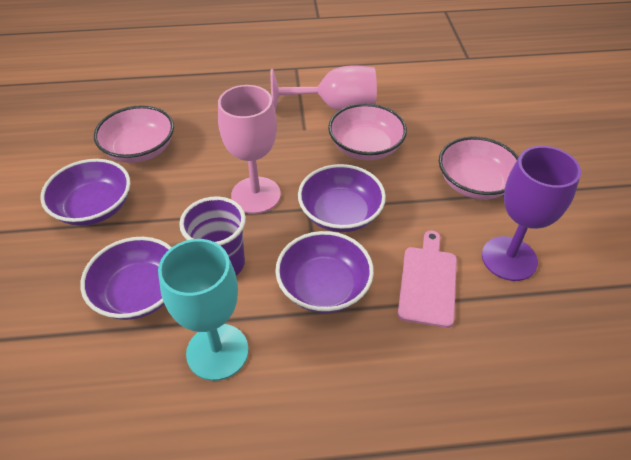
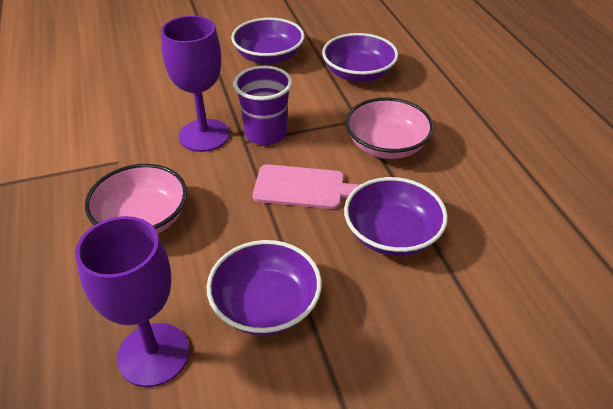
pink bowl: 3 -> 2
pink goblet: 2 -> 0
purple goblet: 1 -> 2
turquoise goblet: 1 -> 0

